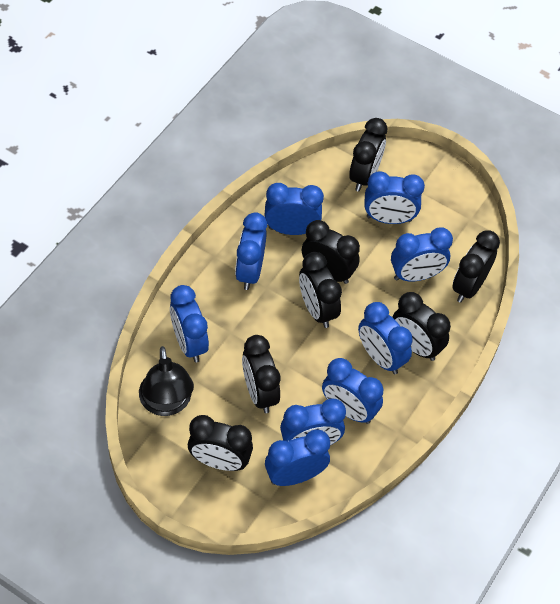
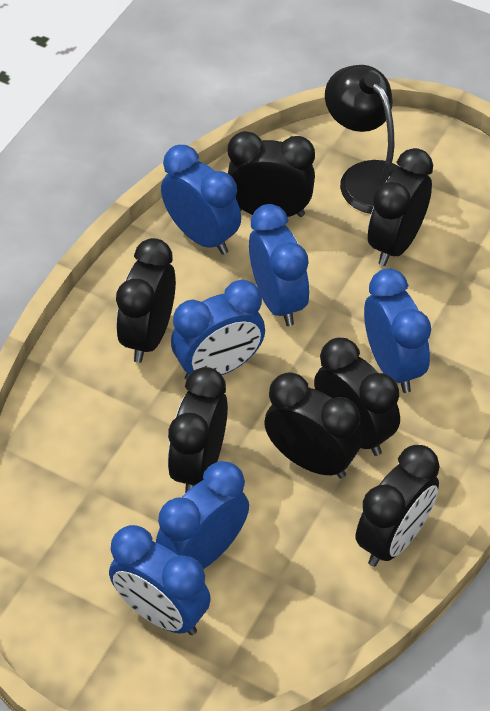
blue clock: 9 -> 6

